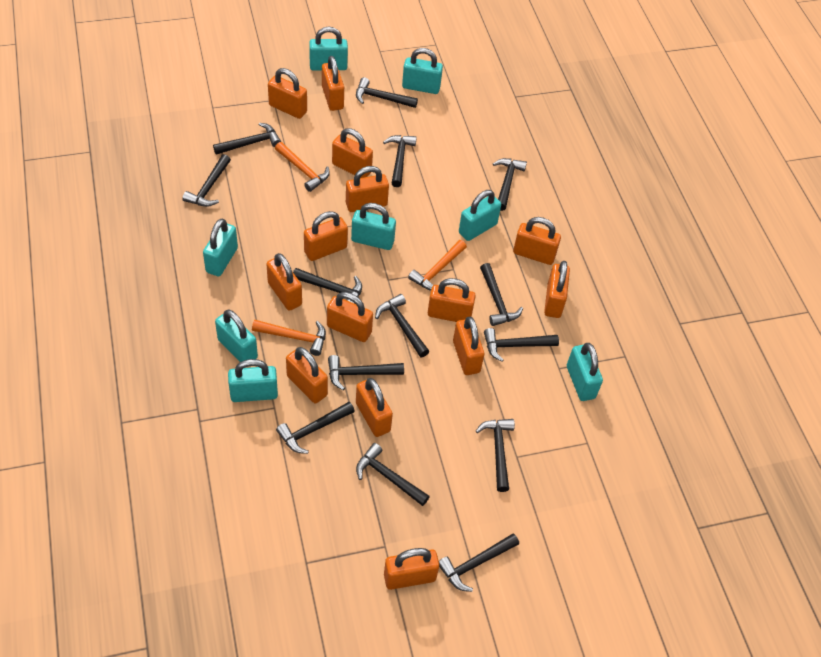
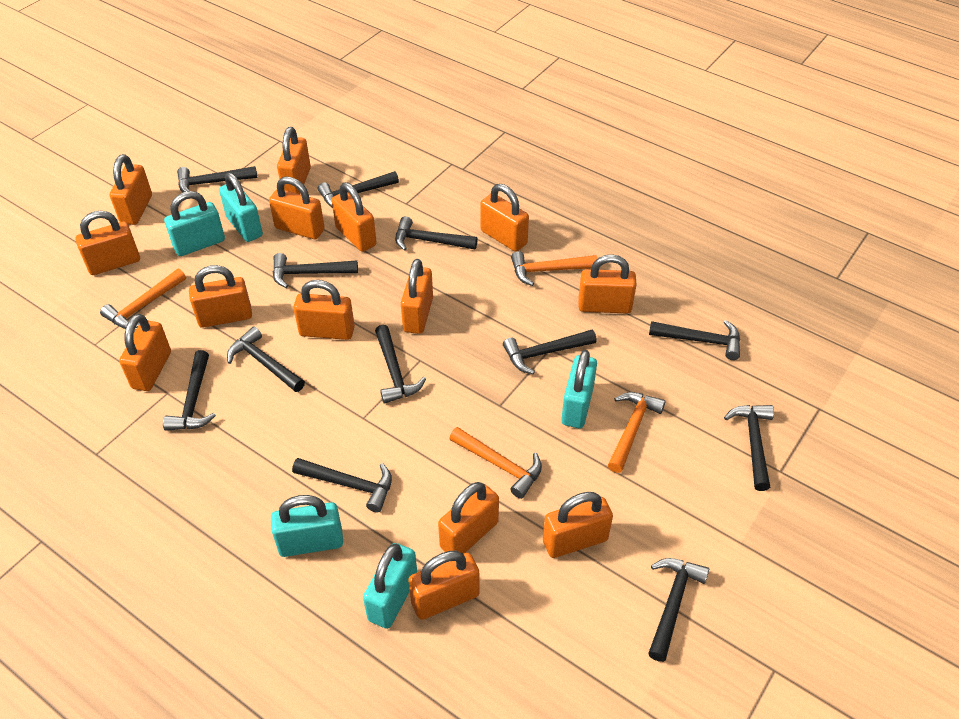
black hammer: 14 -> 12
orange hammer: 3 -> 4
turquoise padlock: 8 -> 5

